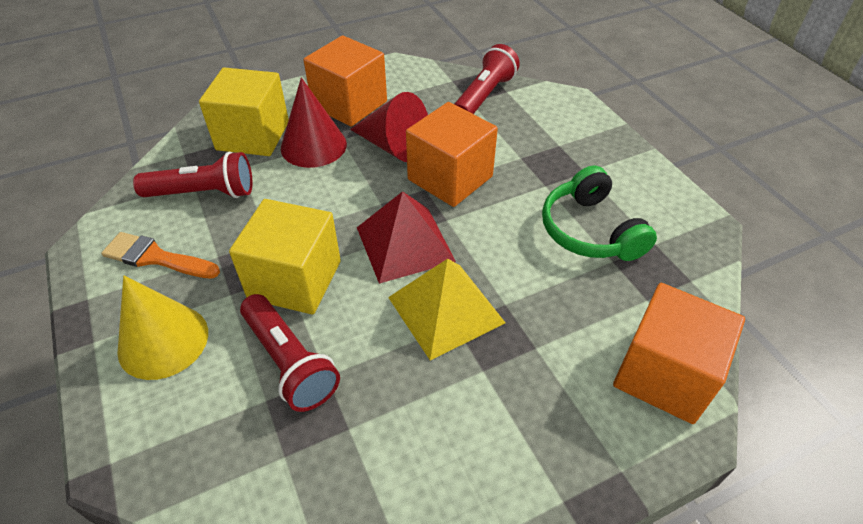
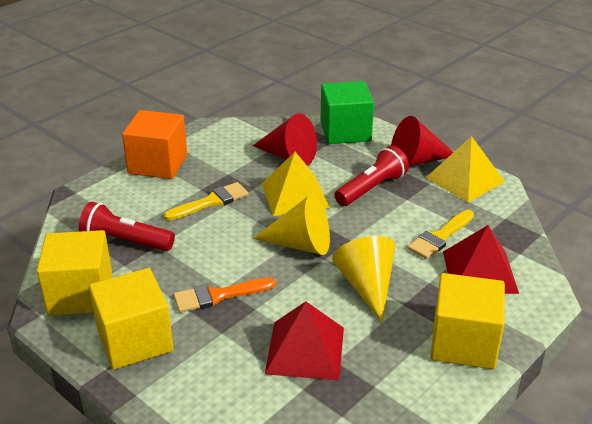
green cube: 0 -> 1
green headphones: 1 -> 0
orange cube: 3 -> 1
red flashlight: 3 -> 2
red pyramid: 1 -> 2
yellow brush: 0 -> 2
yellow cone: 1 -> 2
yellow cube: 2 -> 3
yellow pyramid: 1 -> 2

